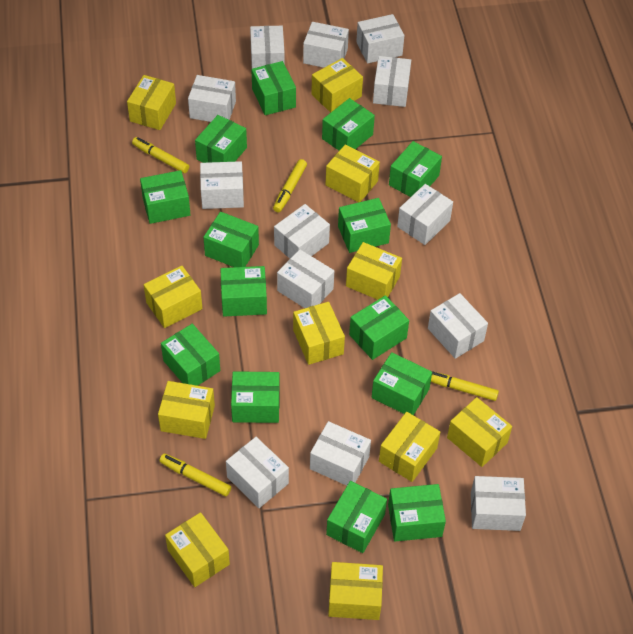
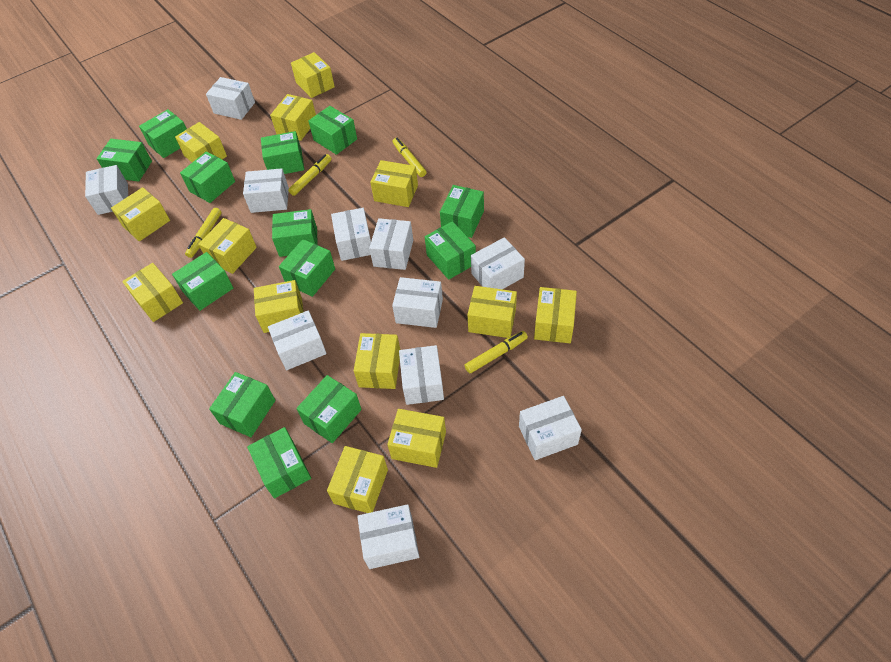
green box: 14 -> 13
white box: 13 -> 11
yellow box: 11 -> 13

